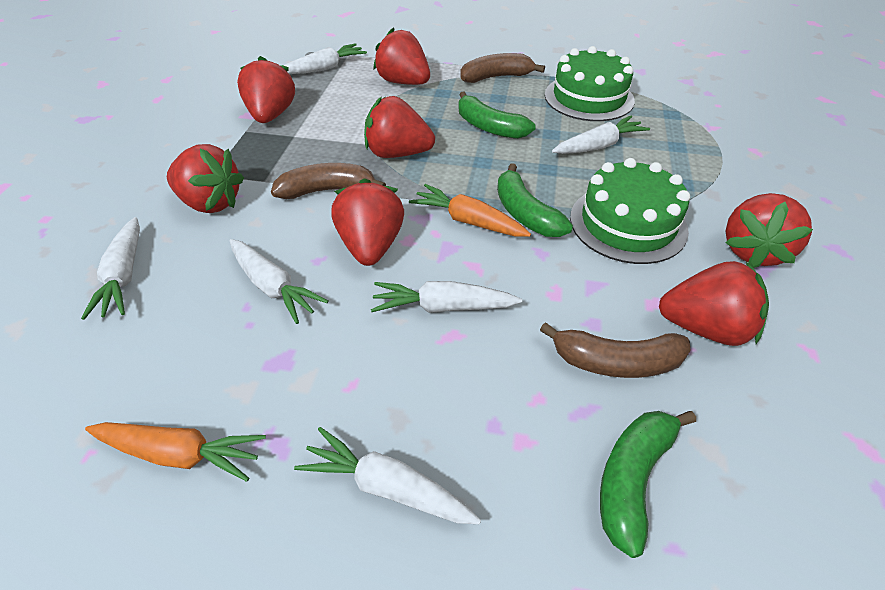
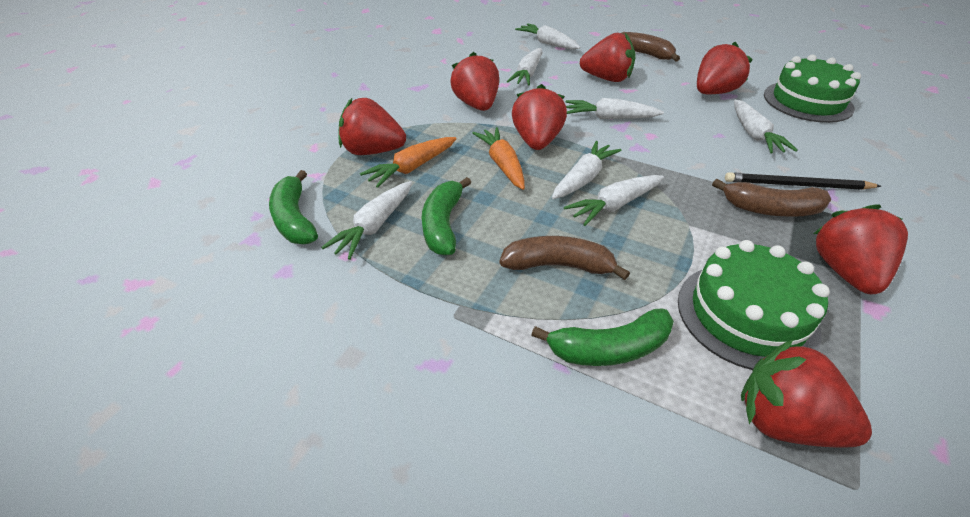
black pencil: 0 -> 1
white carrot: 6 -> 7

